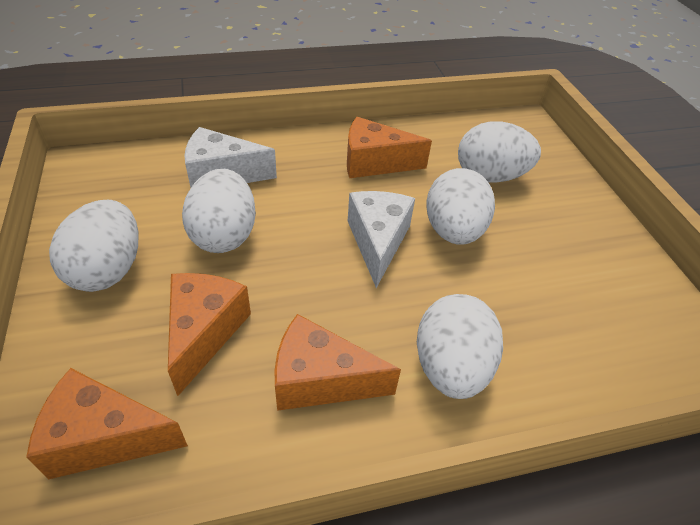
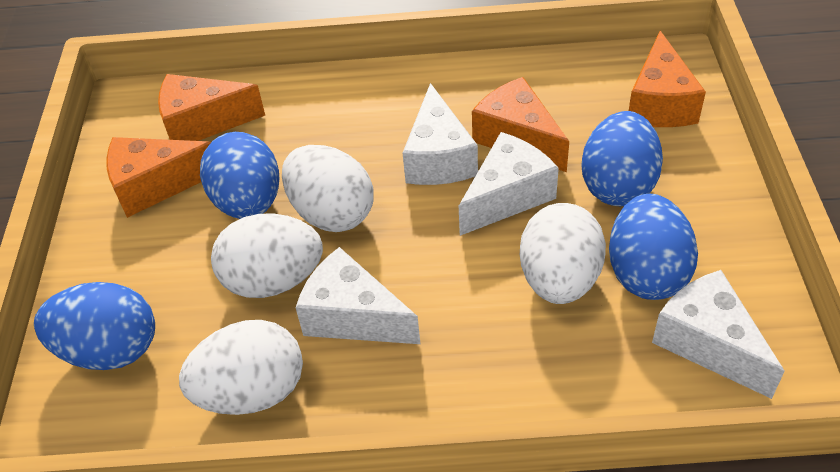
blue egg: 0 -> 4
white cheese: 2 -> 4
white egg: 5 -> 4

